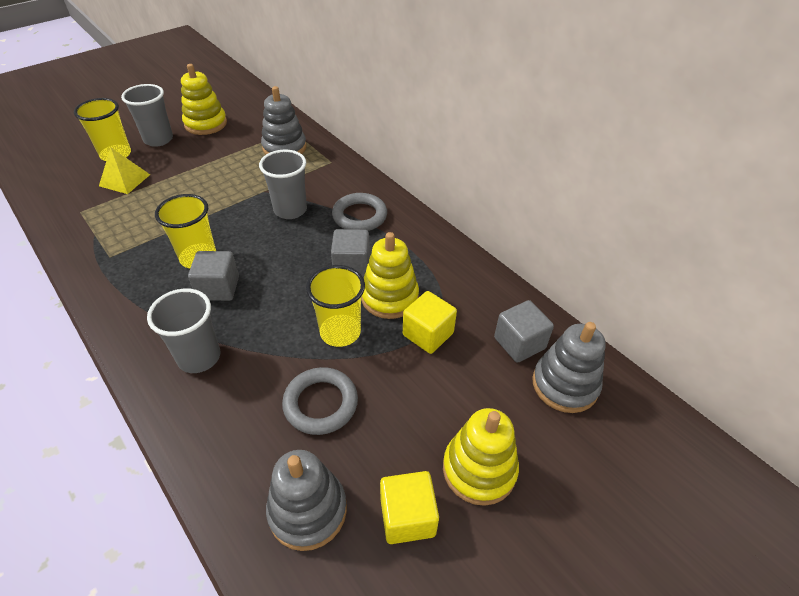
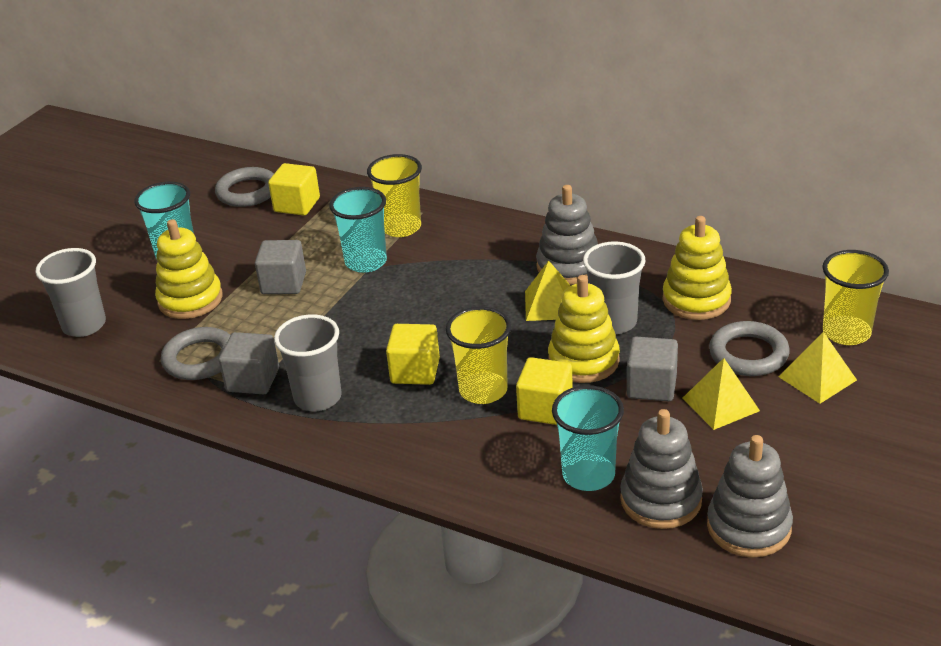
grey ring: 2 -> 3
turquoise cup: 0 -> 3
yellow cube: 2 -> 3
yellow pyramid: 1 -> 3

